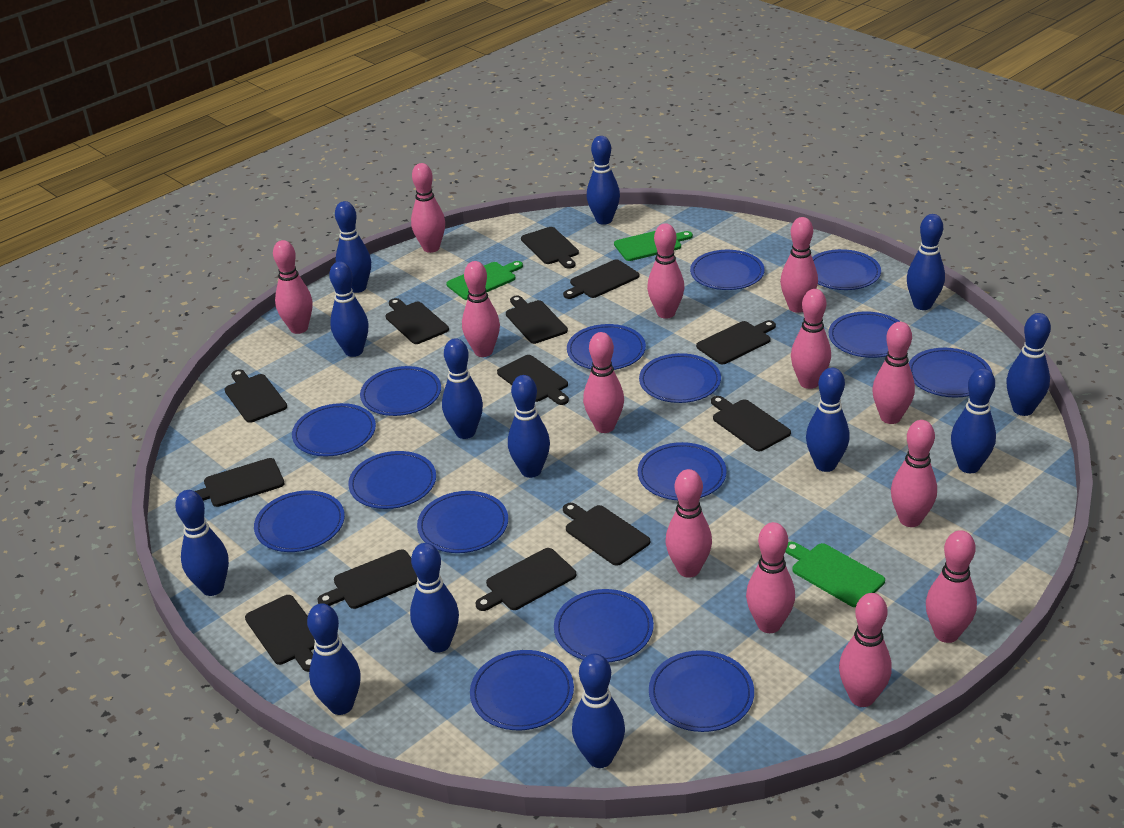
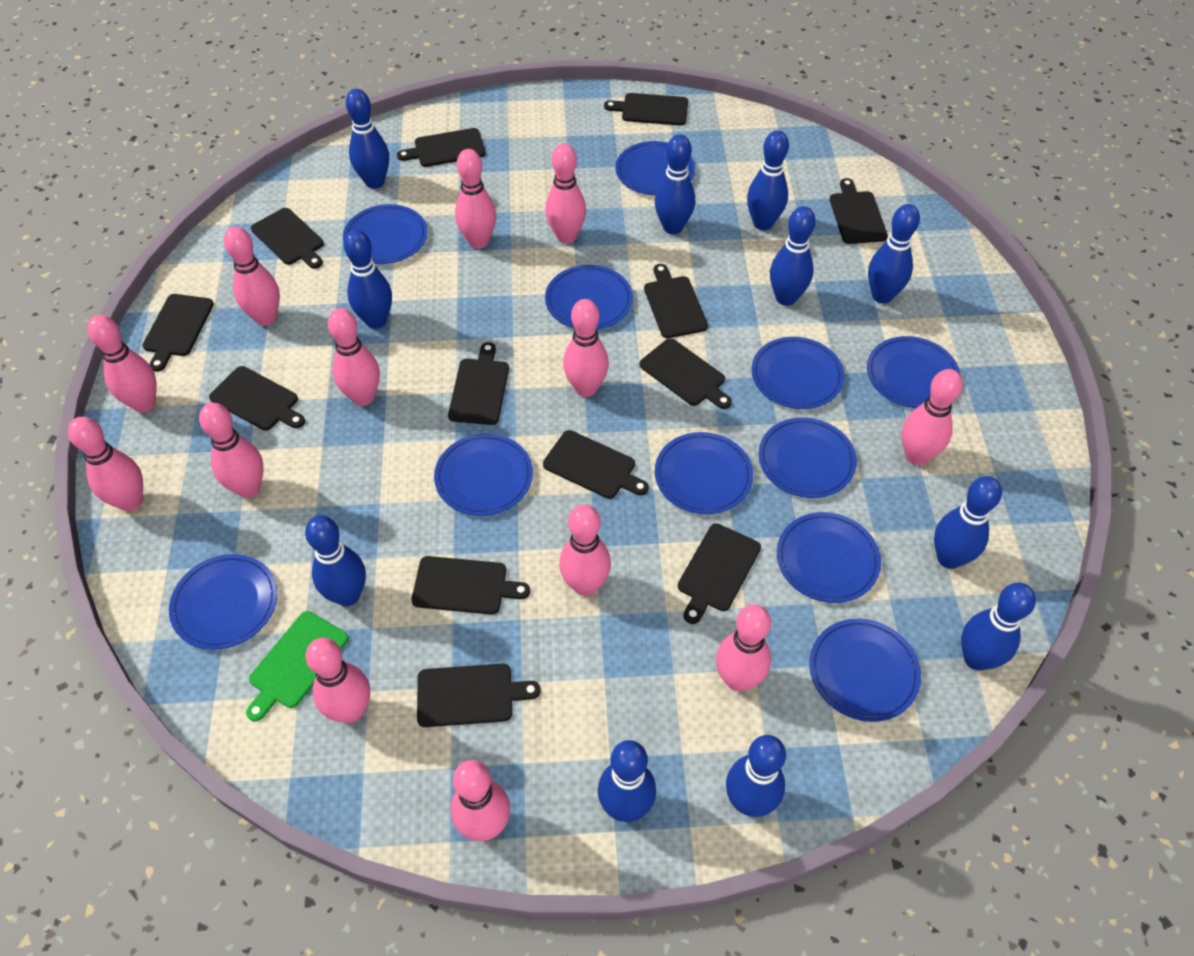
blue bowling pin: 13 -> 11
blue plate: 15 -> 11
green cutting board: 3 -> 1

